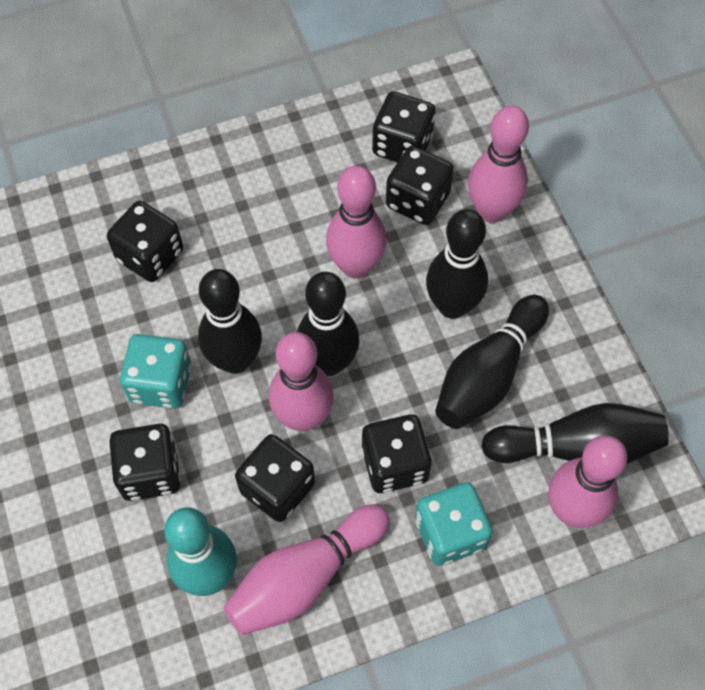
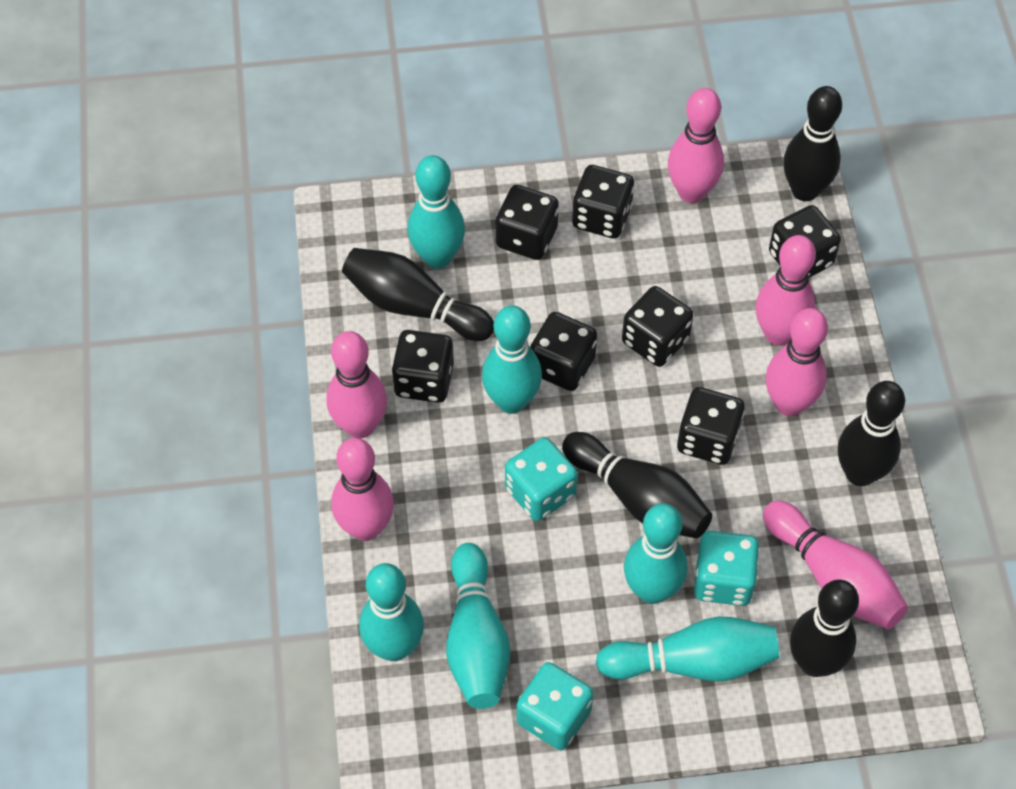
black dice: 6 -> 7
pink bowling pin: 5 -> 6
turquoise bowling pin: 1 -> 6
turquoise dice: 2 -> 3

